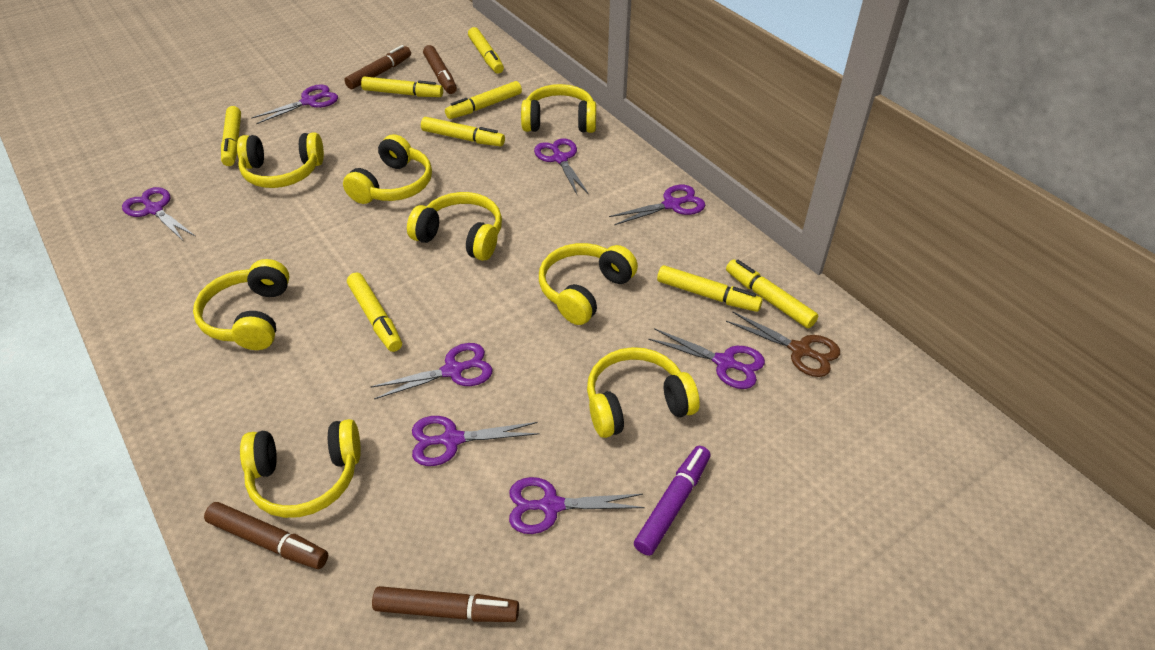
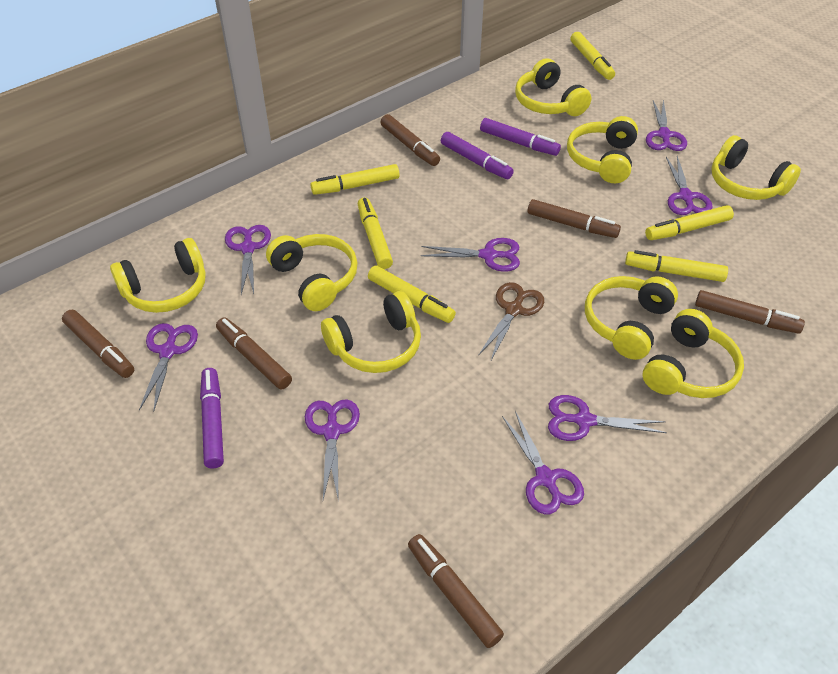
brown marker: 4 -> 6
purple marker: 1 -> 3
yellow marker: 8 -> 6

